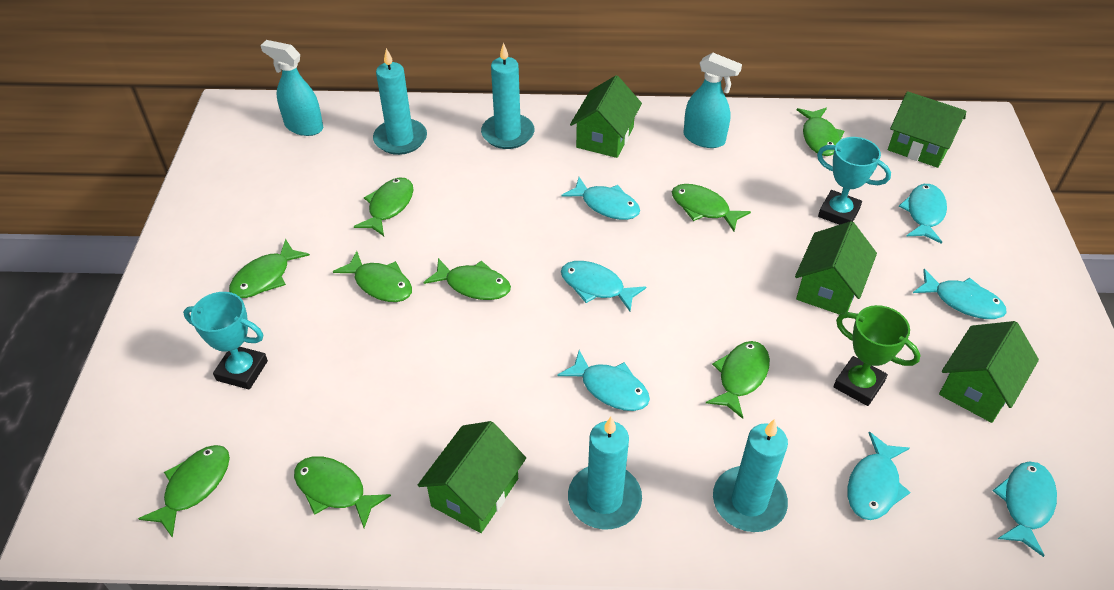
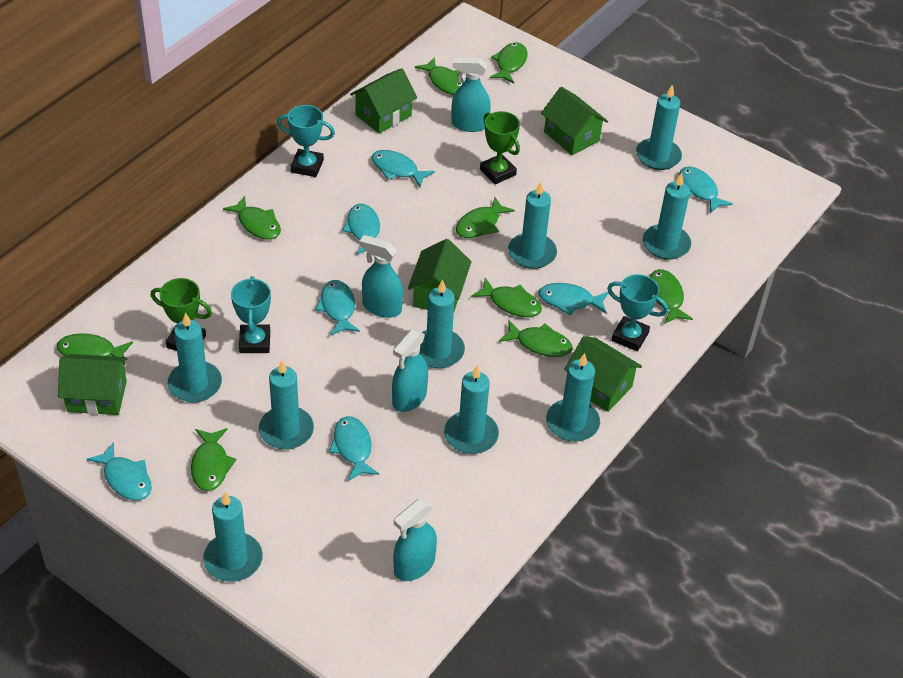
green trophy: 1 -> 2
turquoise candle: 4 -> 9
turquoise spray bottle: 2 -> 4
turquoise trophy: 2 -> 3

